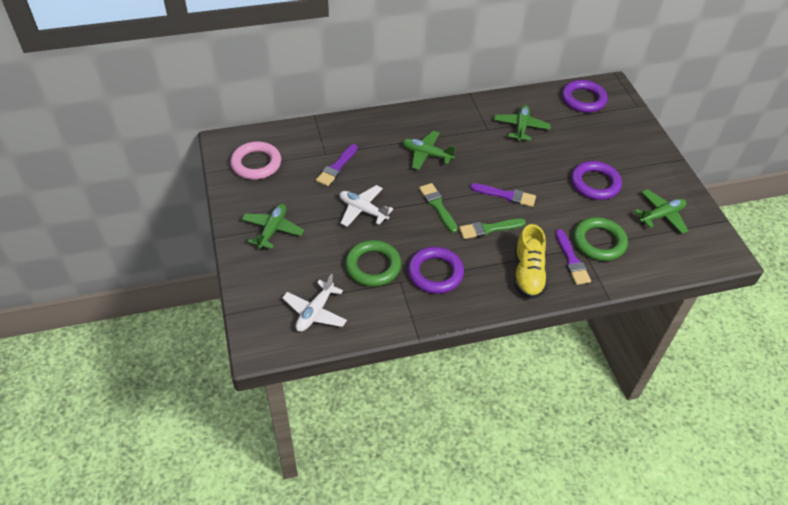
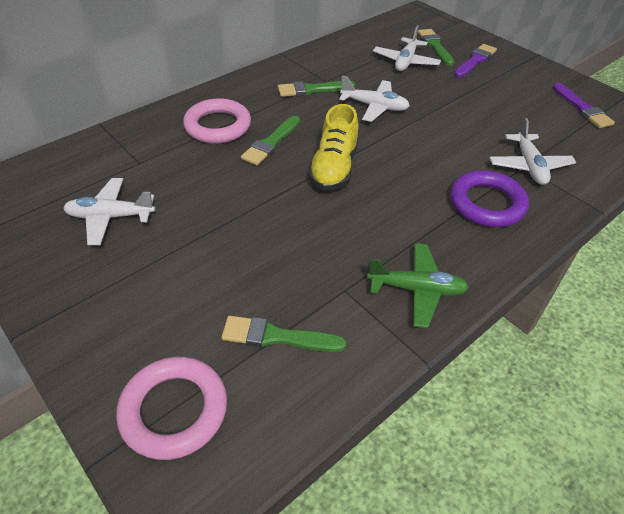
green brush: 2 -> 4
green plane: 4 -> 1
green ring: 2 -> 0
pink ring: 1 -> 2
purple brush: 3 -> 2
purple ring: 3 -> 1
white plane: 2 -> 4

